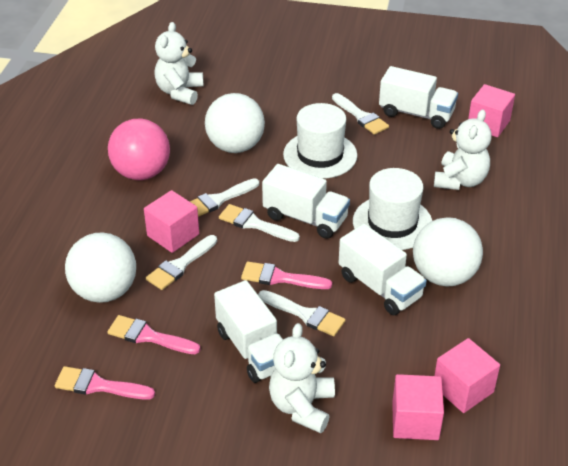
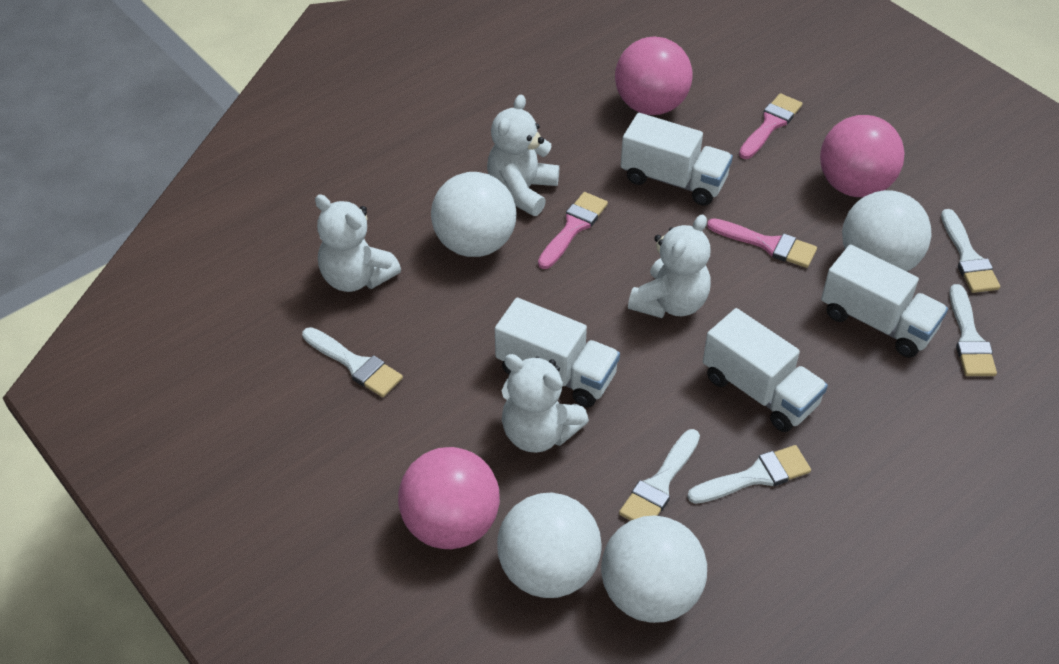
pink ball: 1 -> 3
pink cube: 4 -> 0
white ball: 3 -> 4
white hat: 2 -> 0
white teddy bear: 3 -> 4

